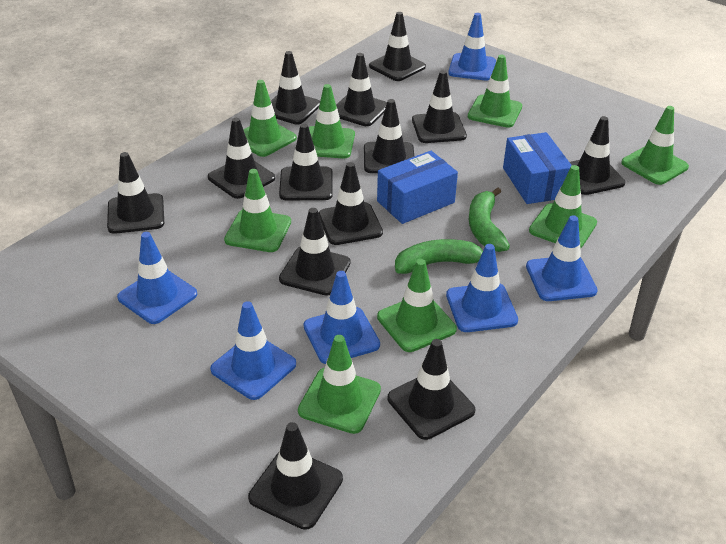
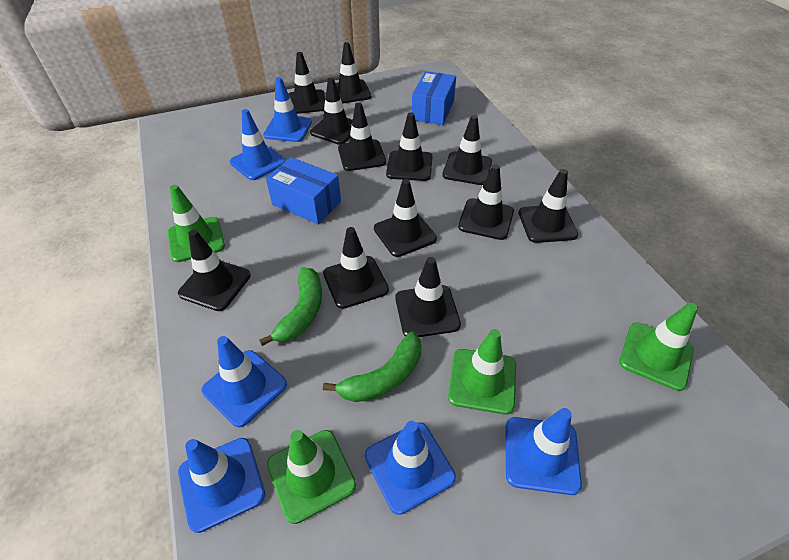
black traffic cone: 13 -> 12
green traffic cone: 8 -> 4

